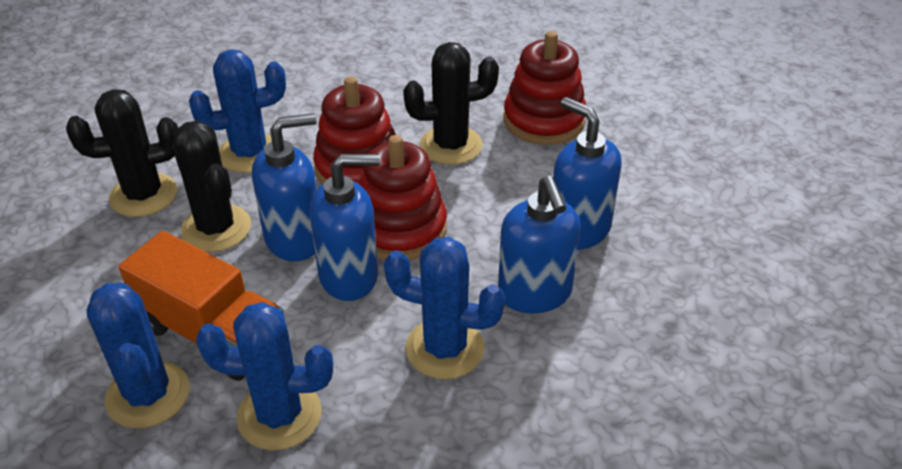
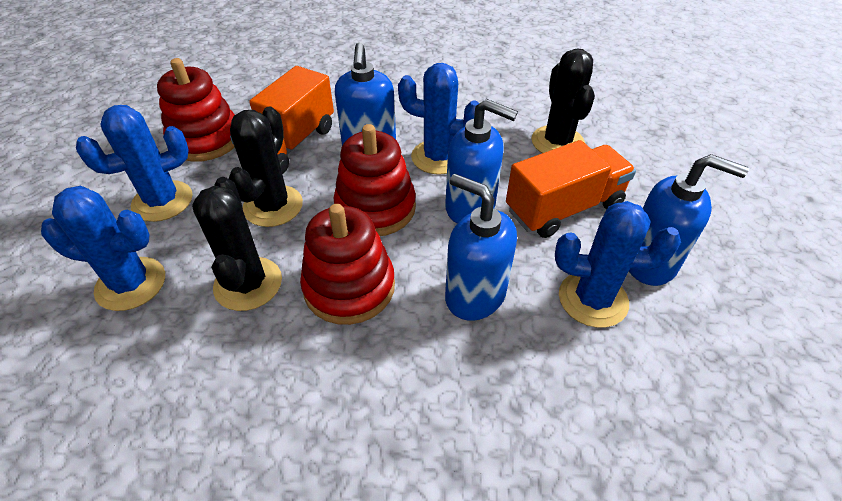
orange truck: 1 -> 2

